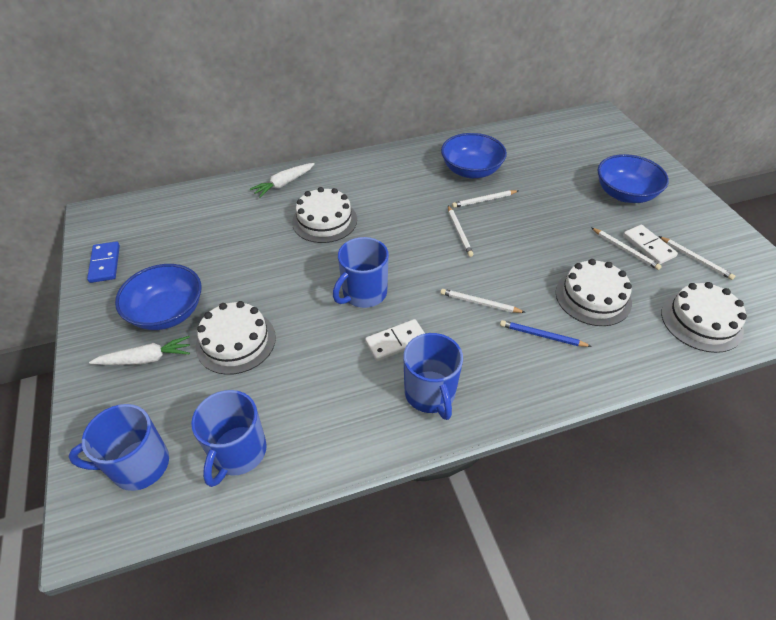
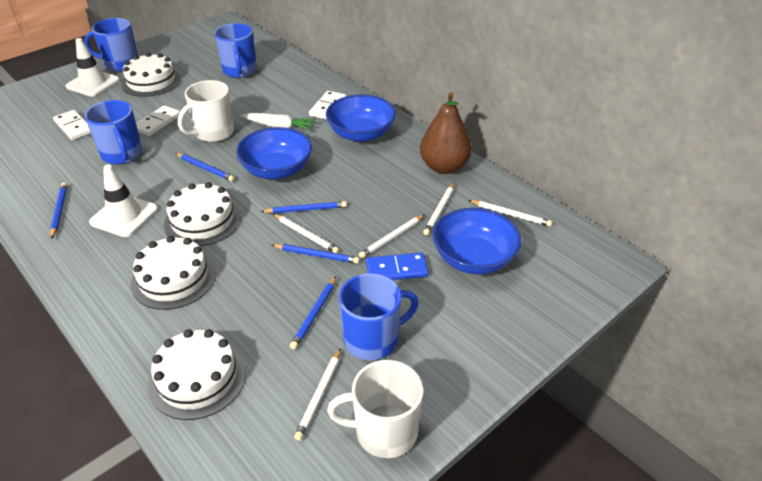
blue pencil: 1 -> 5
brown pear: 0 -> 1
white carrot: 2 -> 1
white domino: 2 -> 3
white mug: 0 -> 2
white traffic cone: 0 -> 2

